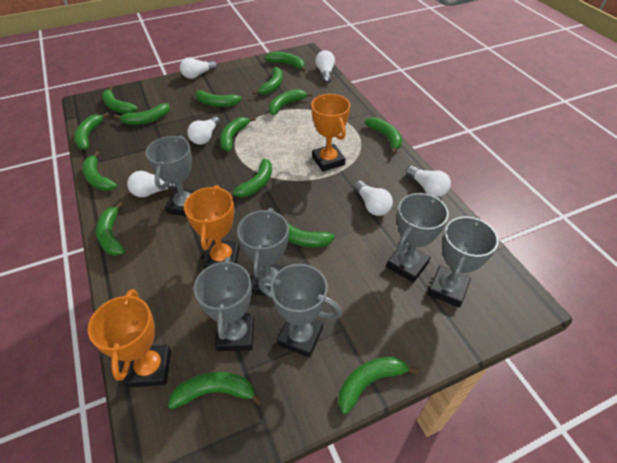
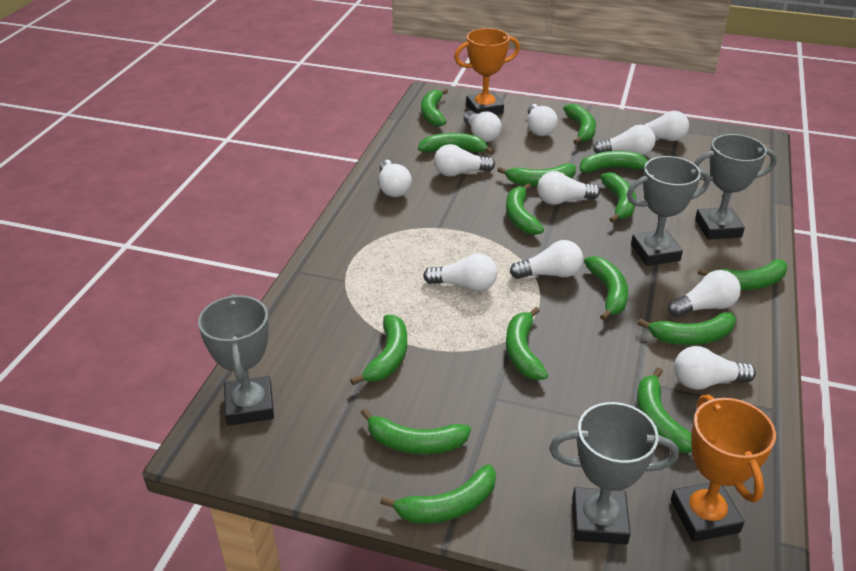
grey trophy: 6 -> 4
orange trophy: 3 -> 2
white light bulb: 6 -> 11

